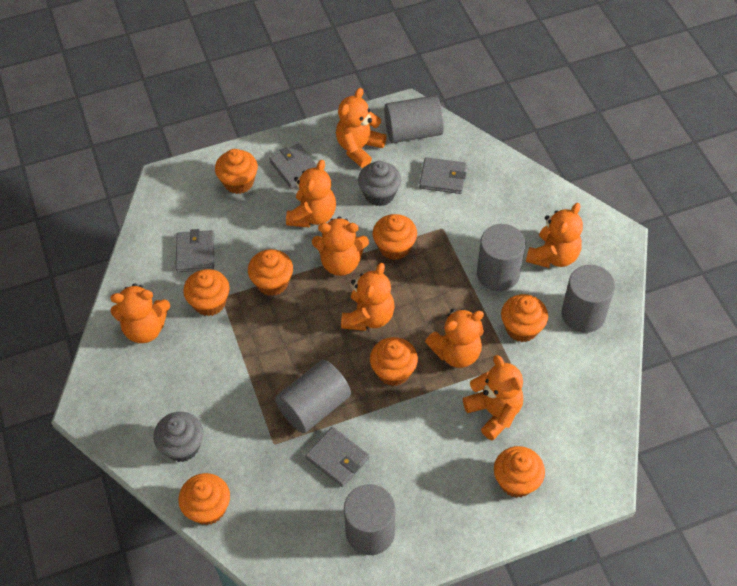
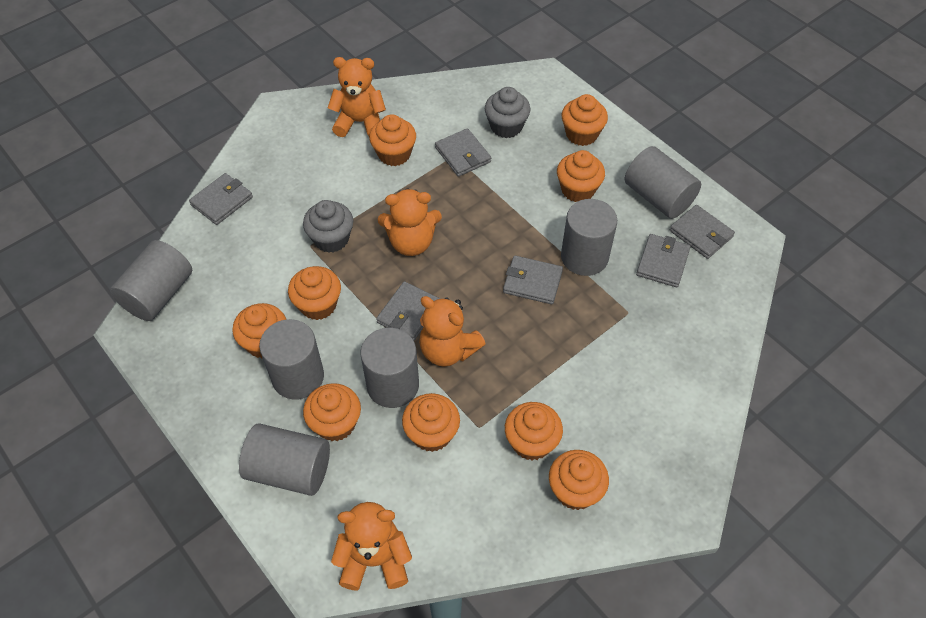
grey cylinder: 5 -> 6
grey wallet: 4 -> 6
orange cupcake: 8 -> 9
orange teddy bear: 8 -> 4

